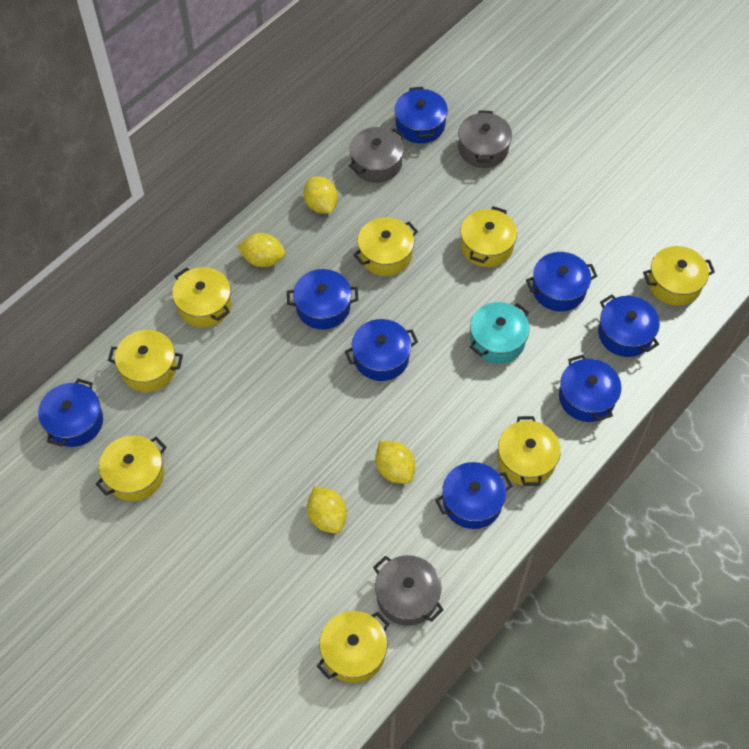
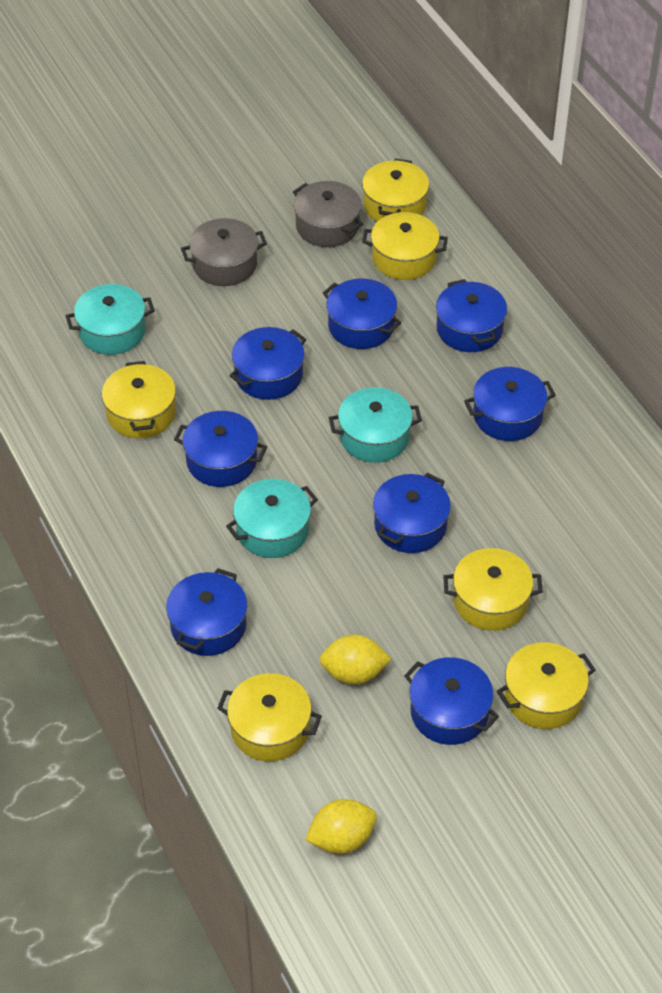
grey pot: 3 -> 2
turquoise pot: 1 -> 3
yellow lemon: 4 -> 2
yellow pot: 8 -> 6

